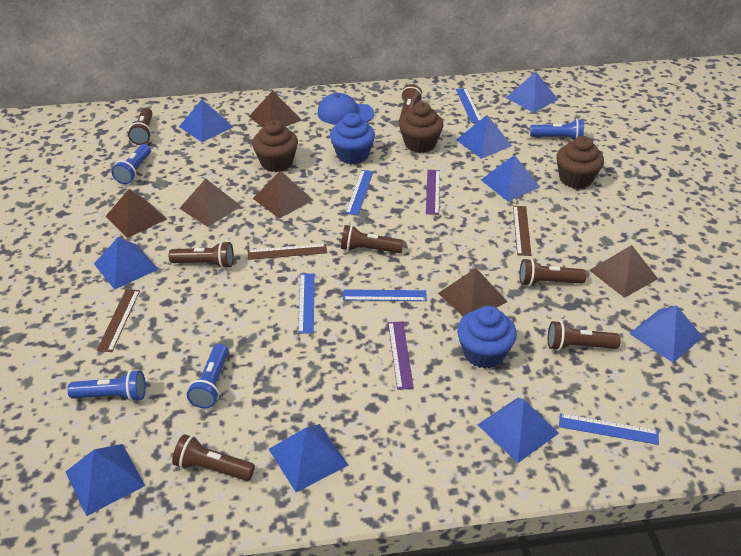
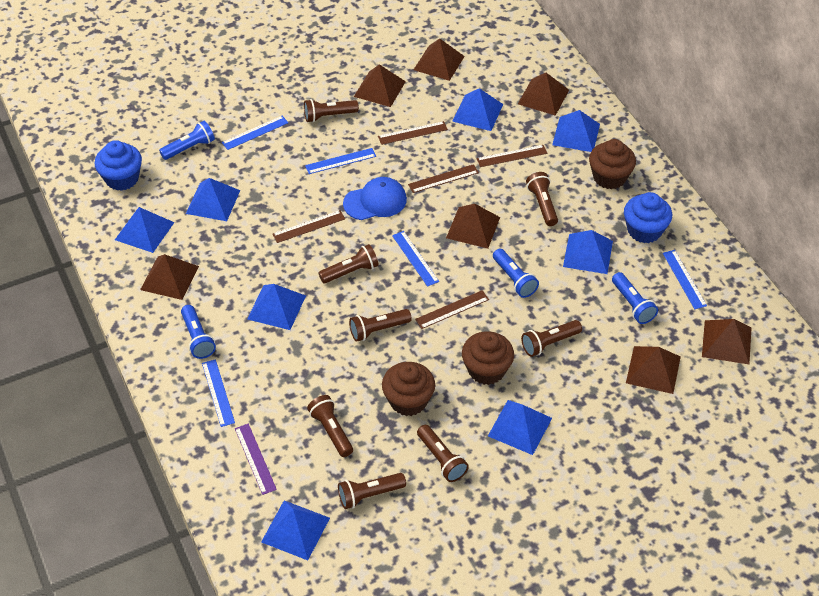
blue pyramid: 9 -> 8
brown flashlight: 7 -> 8
brown pyramid: 6 -> 7
brown ruler: 3 -> 5
purple ruler: 2 -> 1

